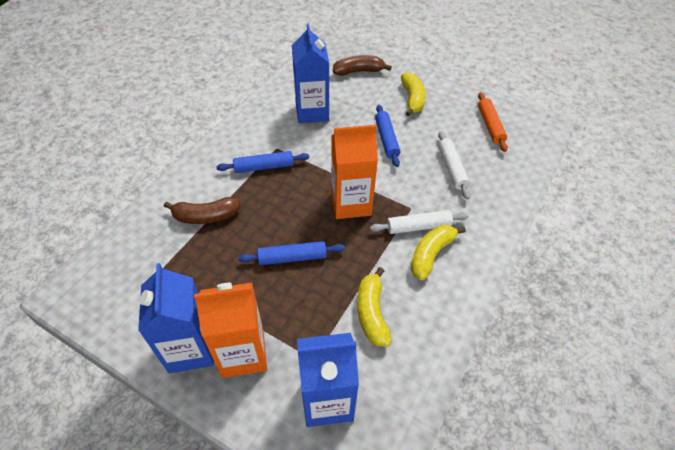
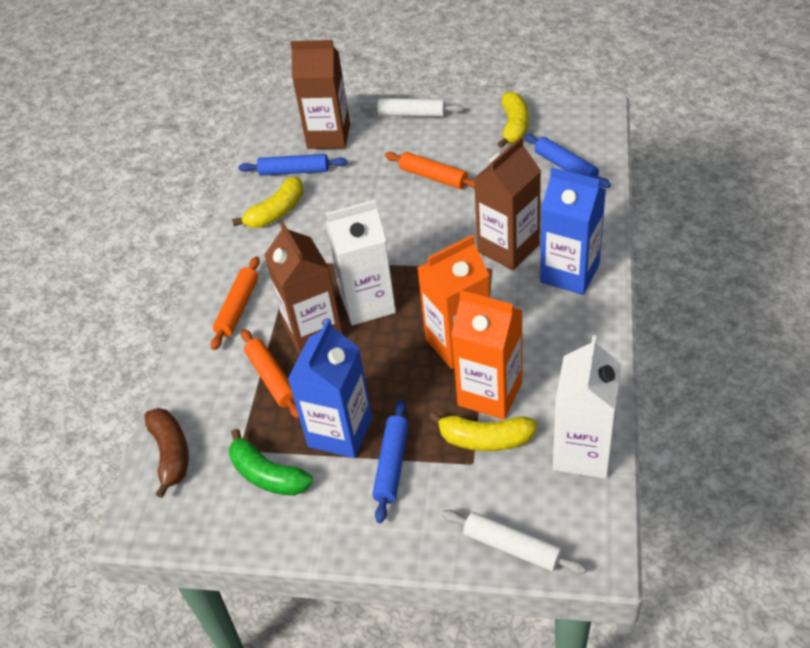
blue carton: 3 -> 2
brown banana: 2 -> 1
brown carton: 0 -> 3
green banana: 0 -> 1
orange rolling pin: 1 -> 3
white carton: 0 -> 2

